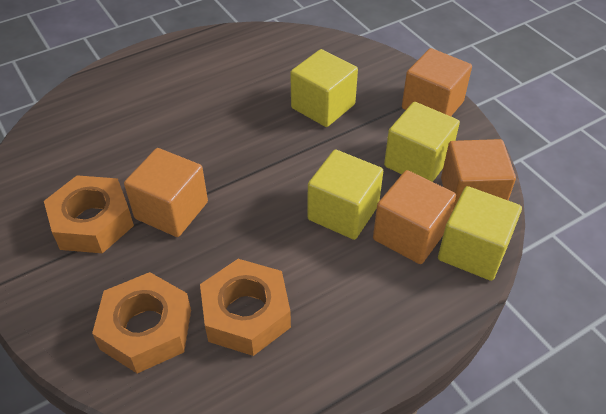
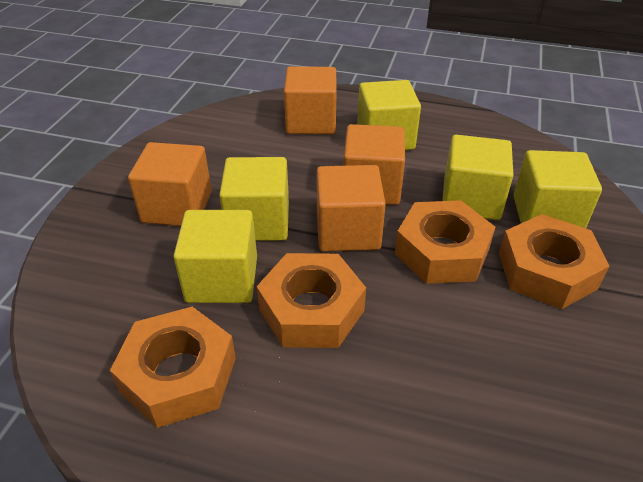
orange nut: 3 -> 4
yellow cube: 4 -> 5

